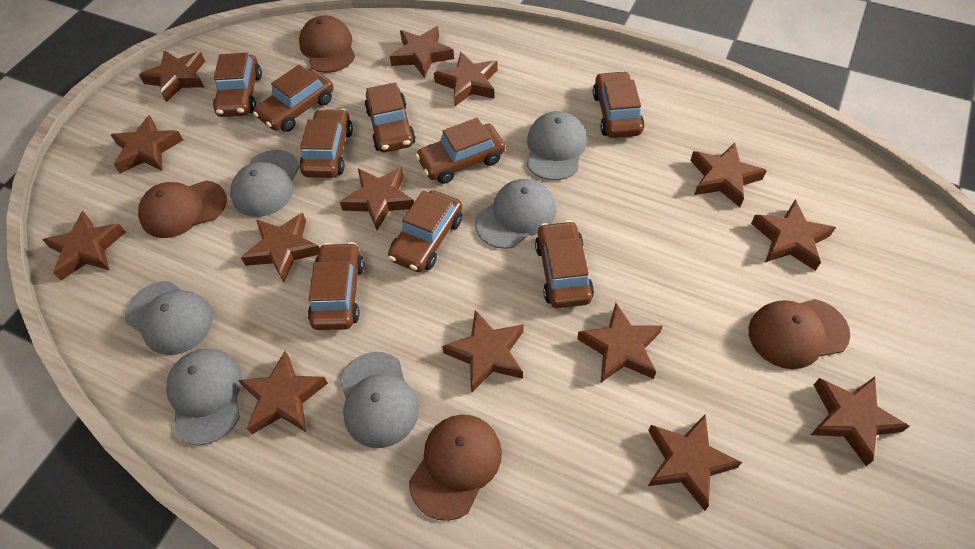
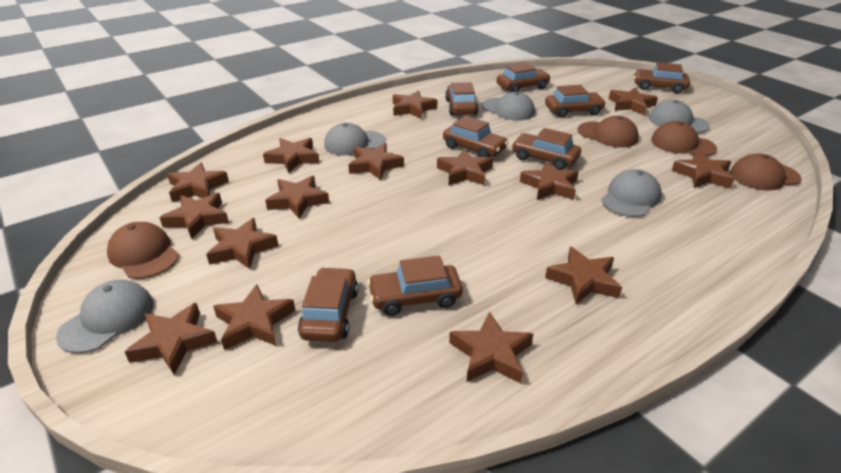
brown car: 9 -> 8
brown star: 14 -> 15
grey cap: 6 -> 5

